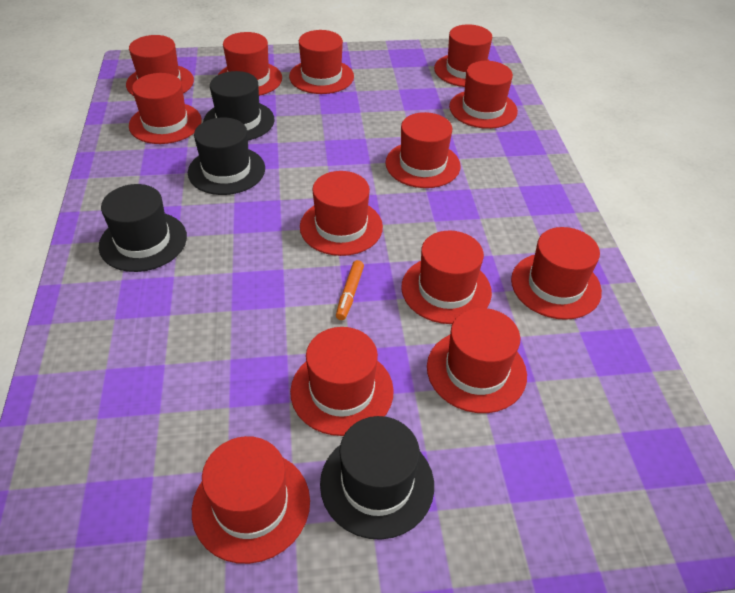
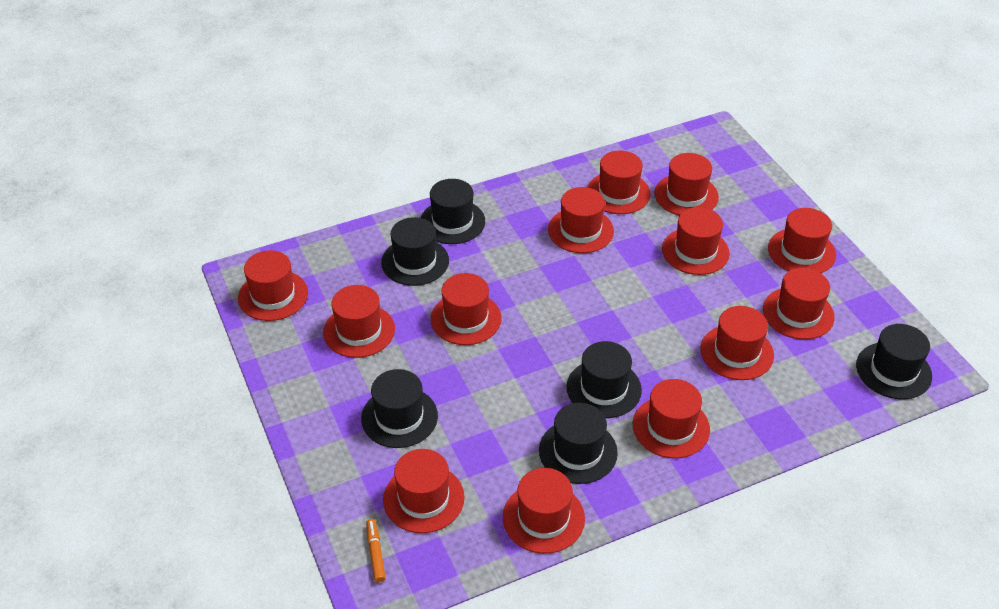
black hat: 4 -> 6

